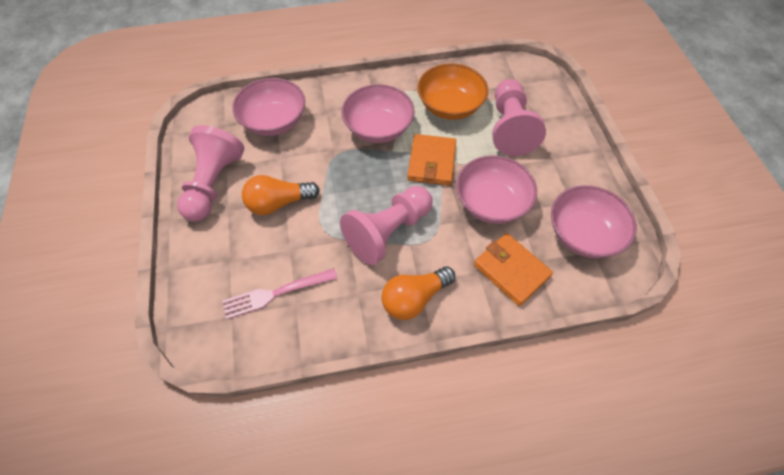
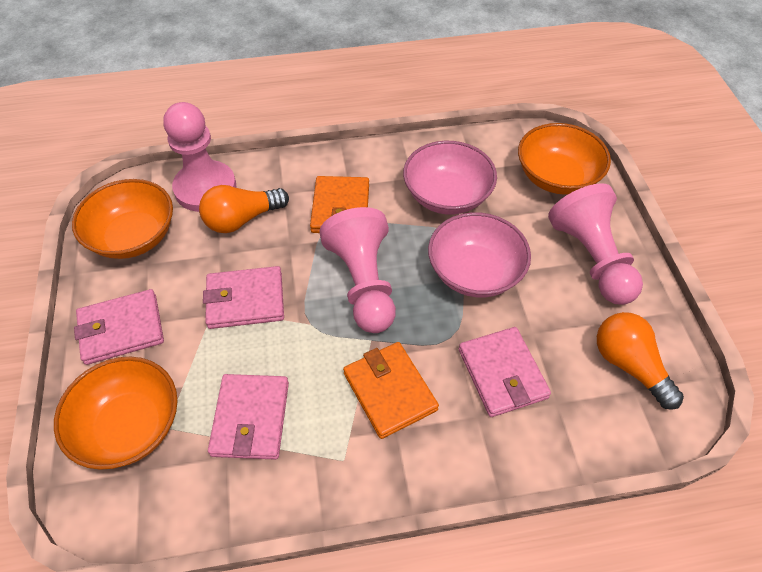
orange bowl: 1 -> 3
pink bowl: 4 -> 2
pink fork: 1 -> 0
pink wallet: 0 -> 4

